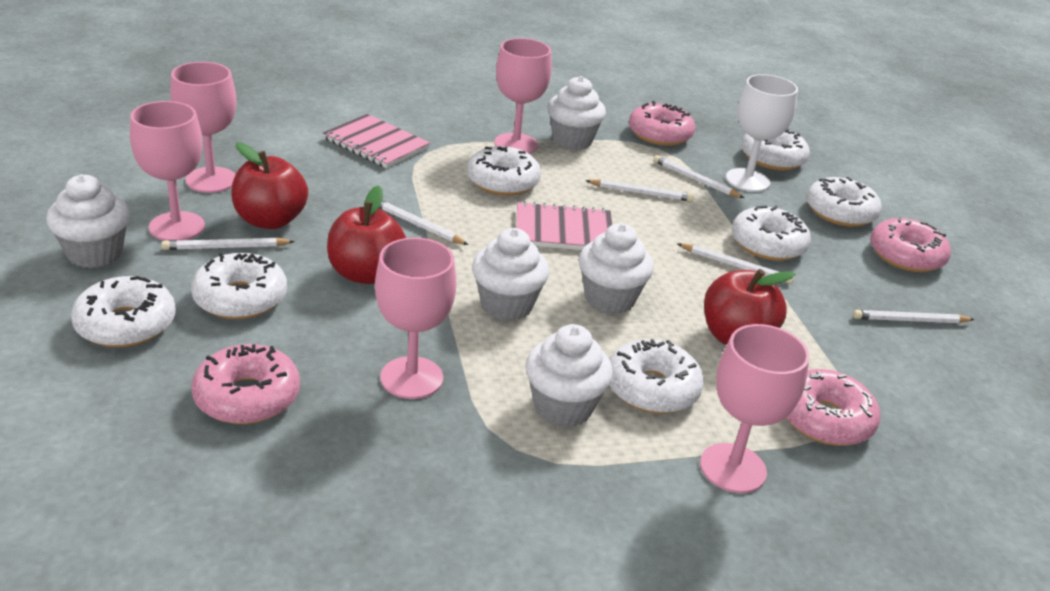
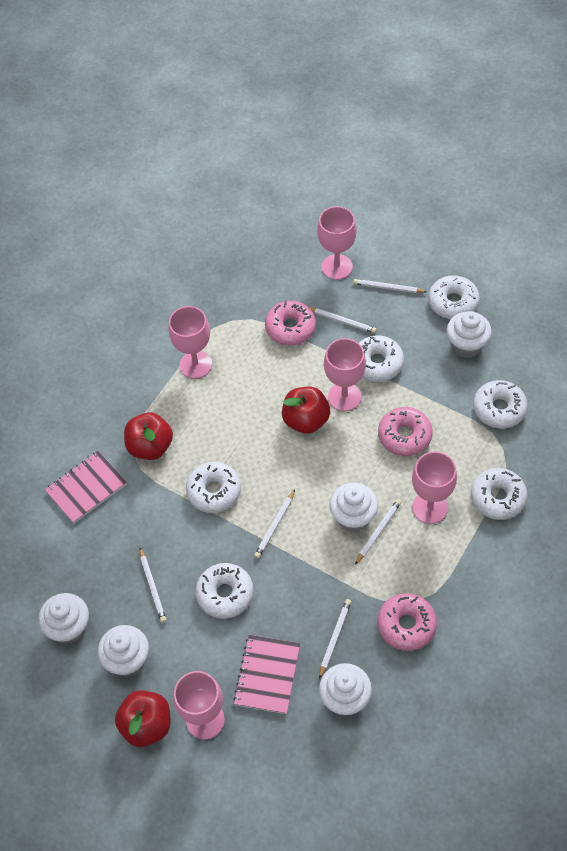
pink donut: 4 -> 3
white donut: 7 -> 6
white goblet: 1 -> 0

